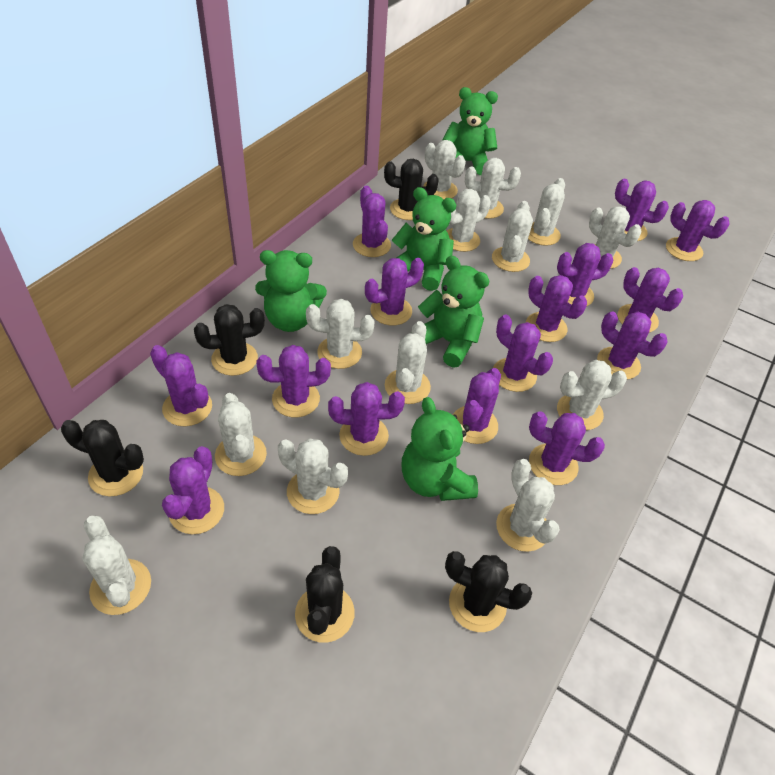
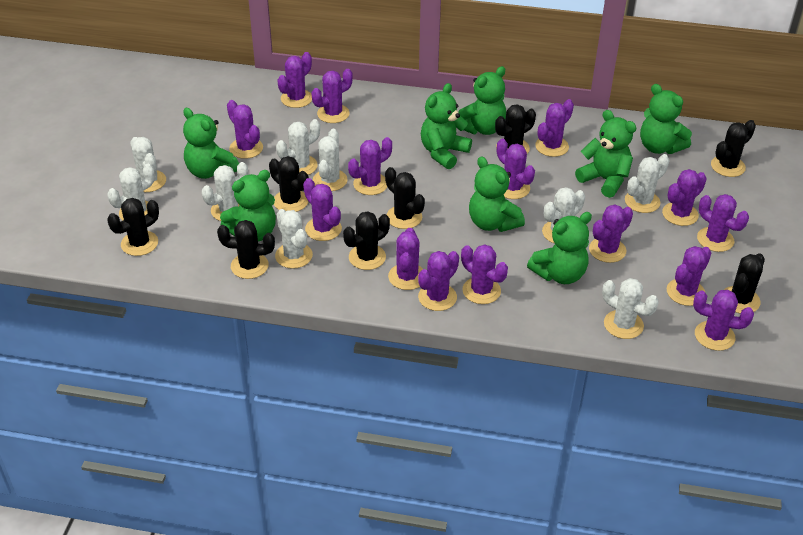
black cactus: 5 -> 8
green teddy bear: 5 -> 8
white cactus: 13 -> 9

